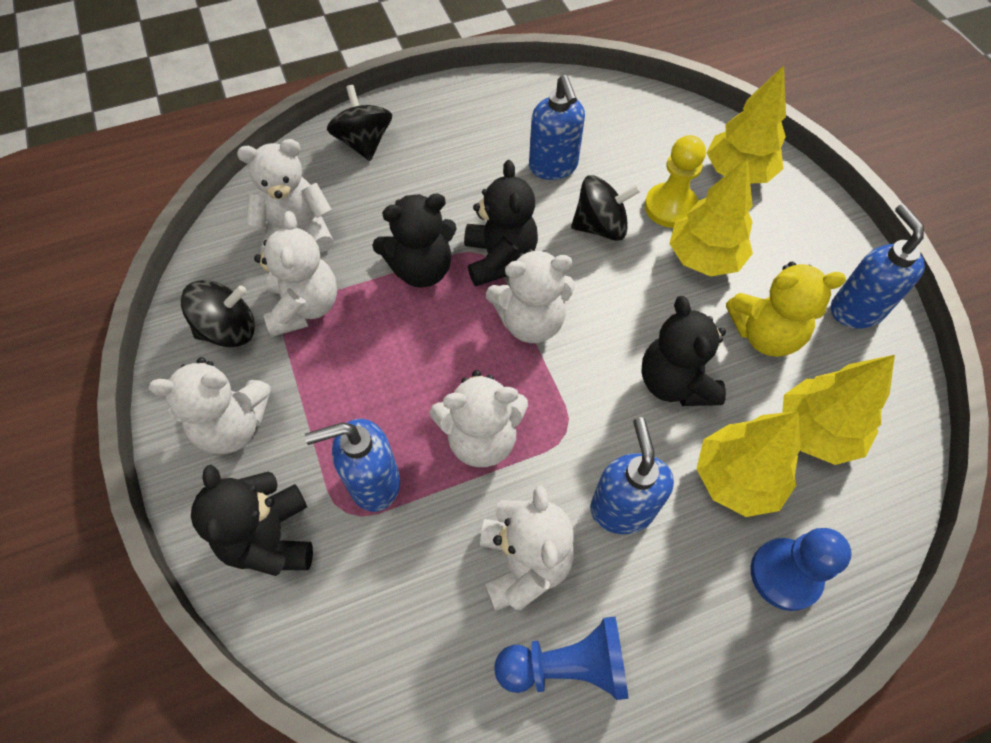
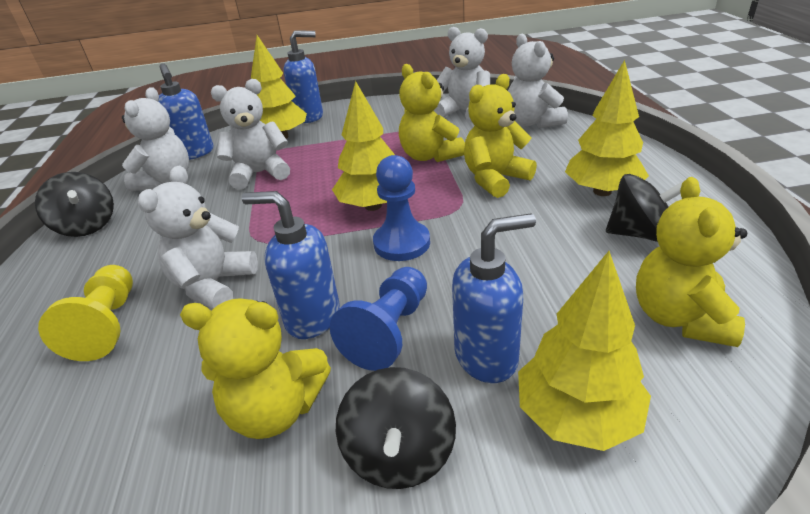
black teddy bear: 4 -> 0
white teddy bear: 6 -> 5
yellow teddy bear: 1 -> 4

